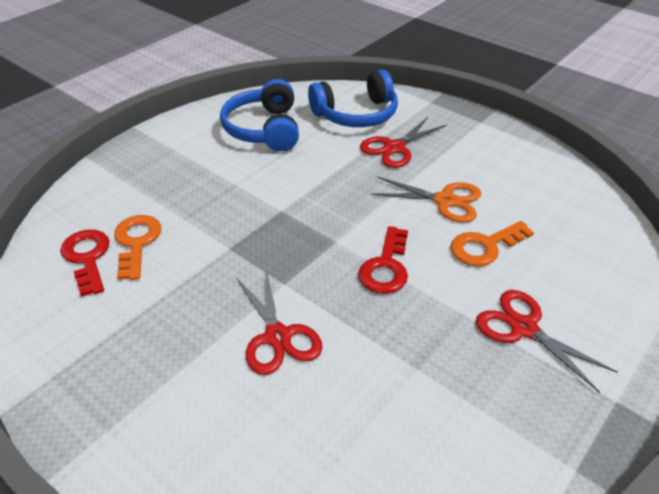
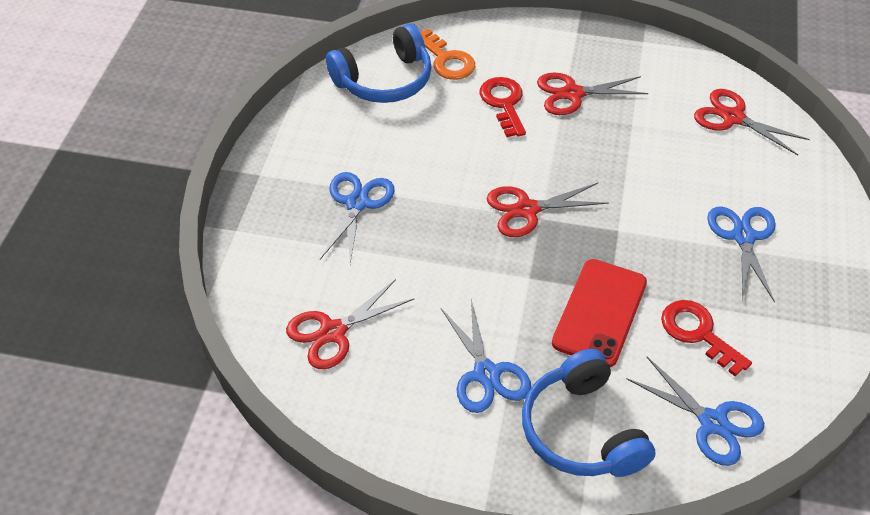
blue scissors: 0 -> 4
orange key: 2 -> 1
orange scissors: 1 -> 0
red phone: 0 -> 1
red scissors: 3 -> 4

